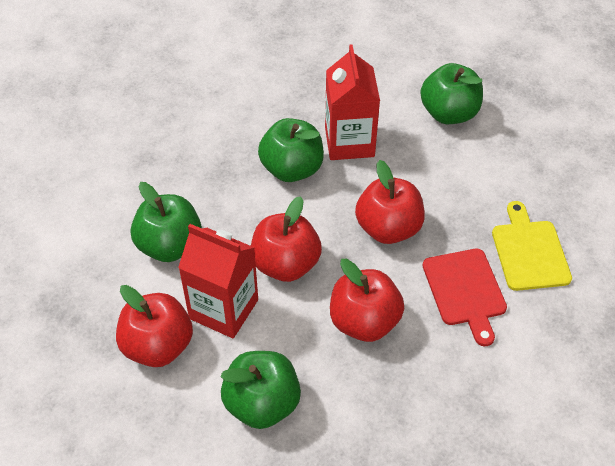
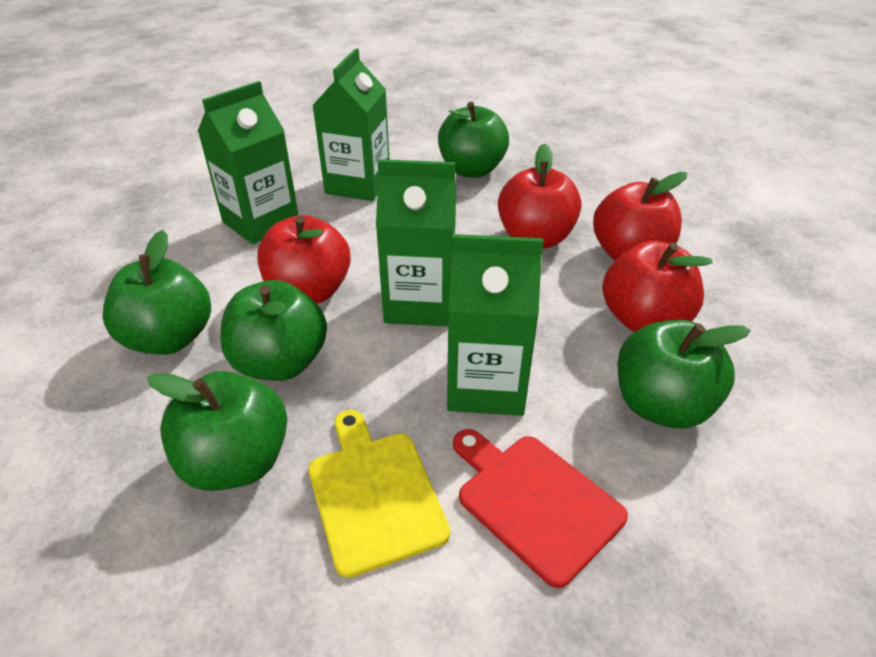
green apple: 4 -> 5
green carton: 0 -> 4
red carton: 2 -> 0

